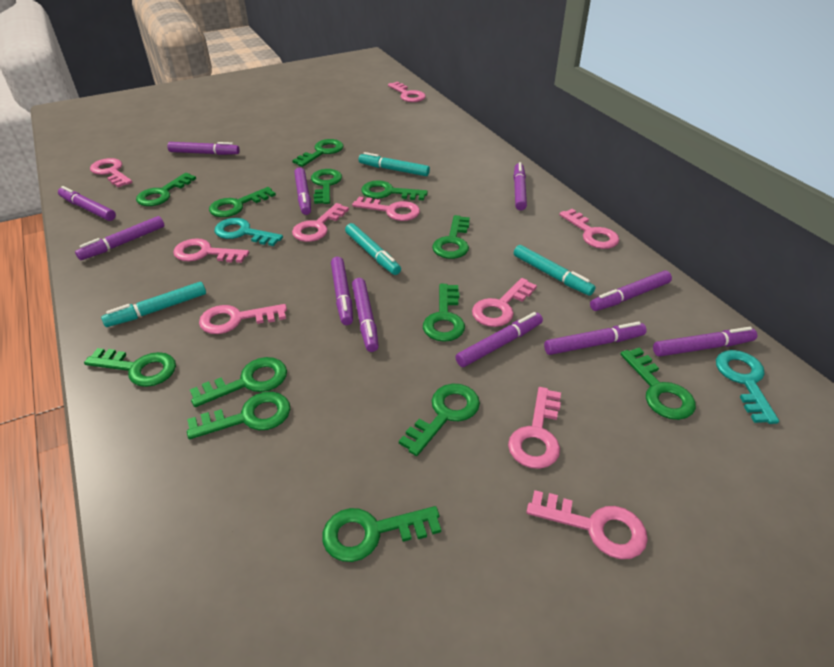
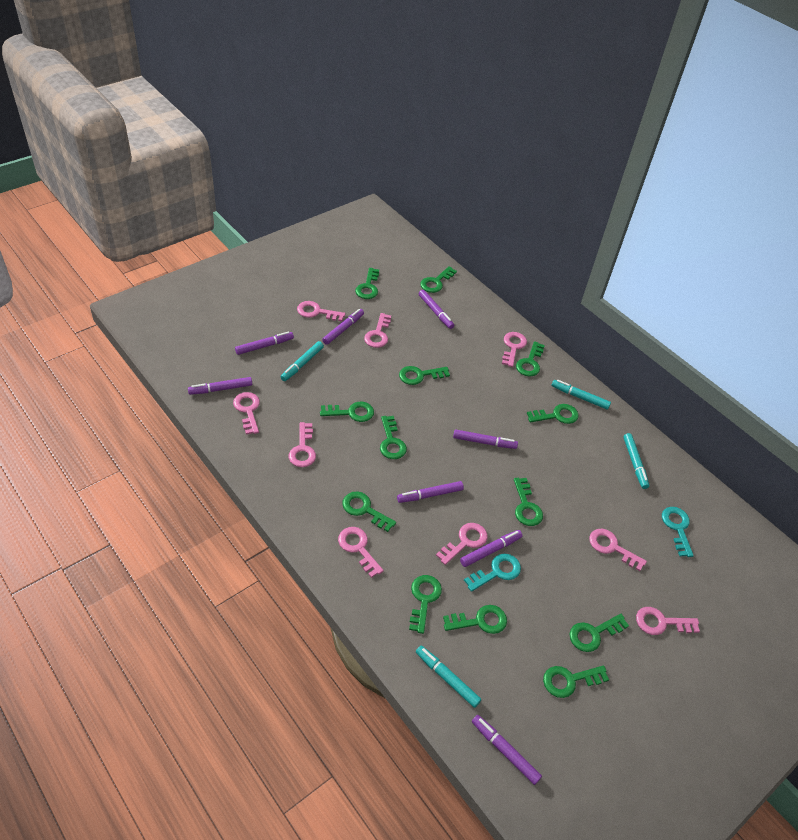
pink key: 10 -> 9
purple marker: 11 -> 8

